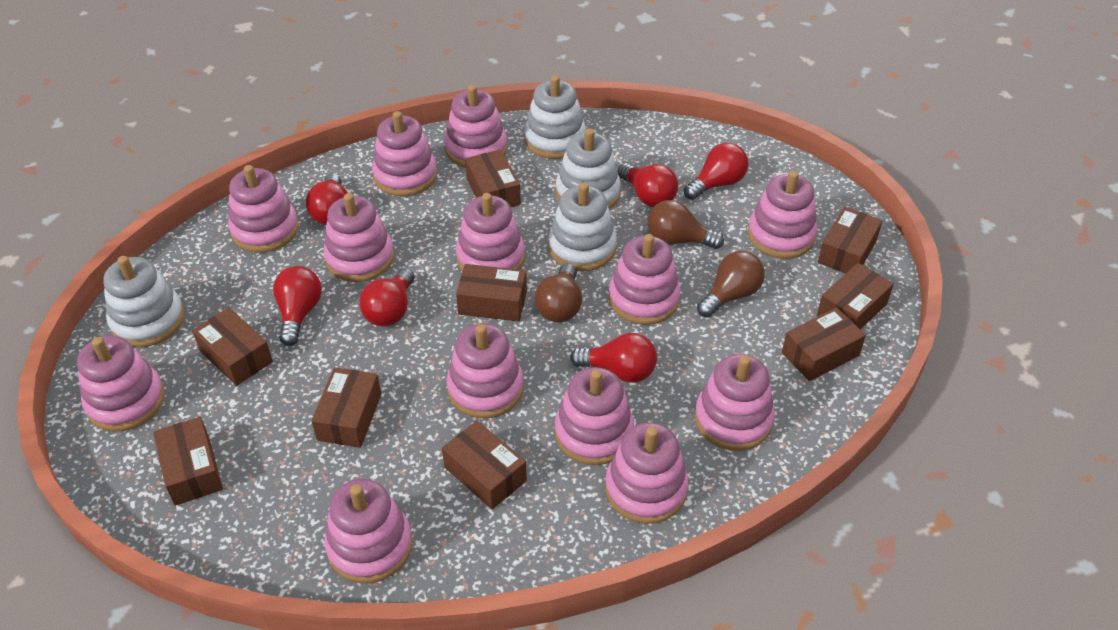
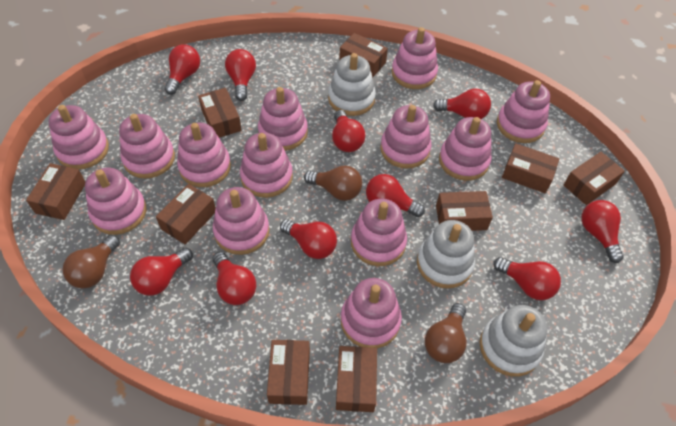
red light bulb: 6 -> 10
white stacking toy: 4 -> 3

